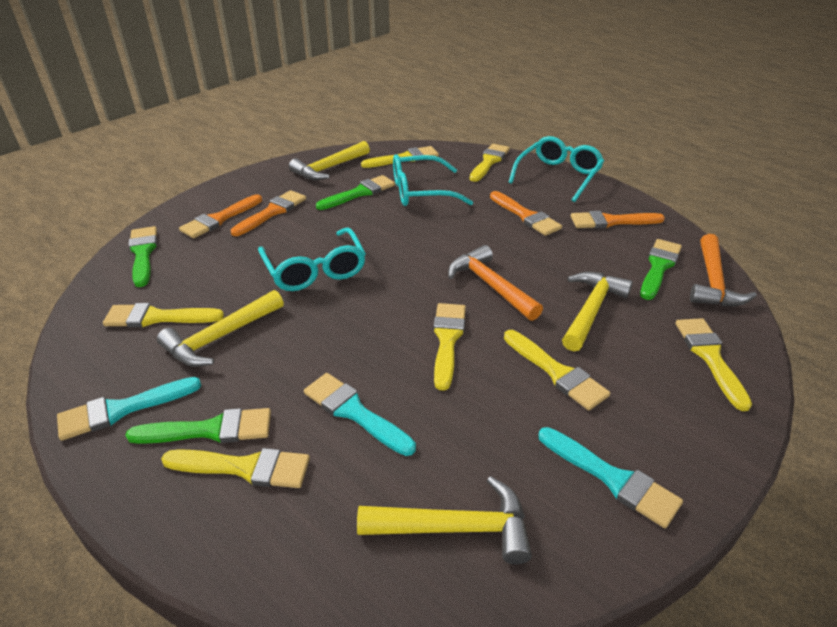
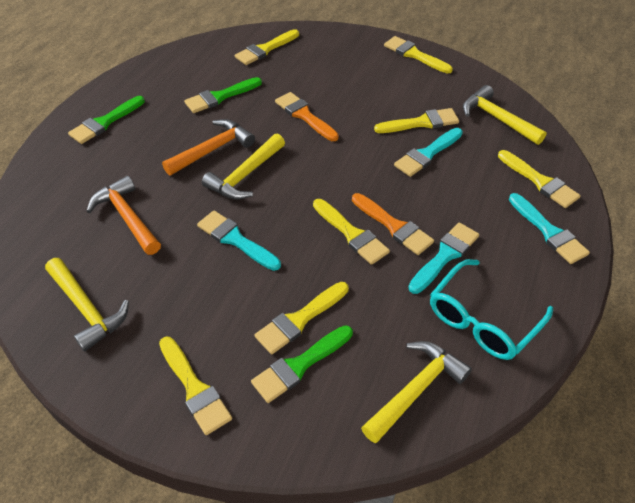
green brush: 4 -> 3
orange brush: 4 -> 2
turquoise brush: 3 -> 4
turquoise glasses: 3 -> 1

